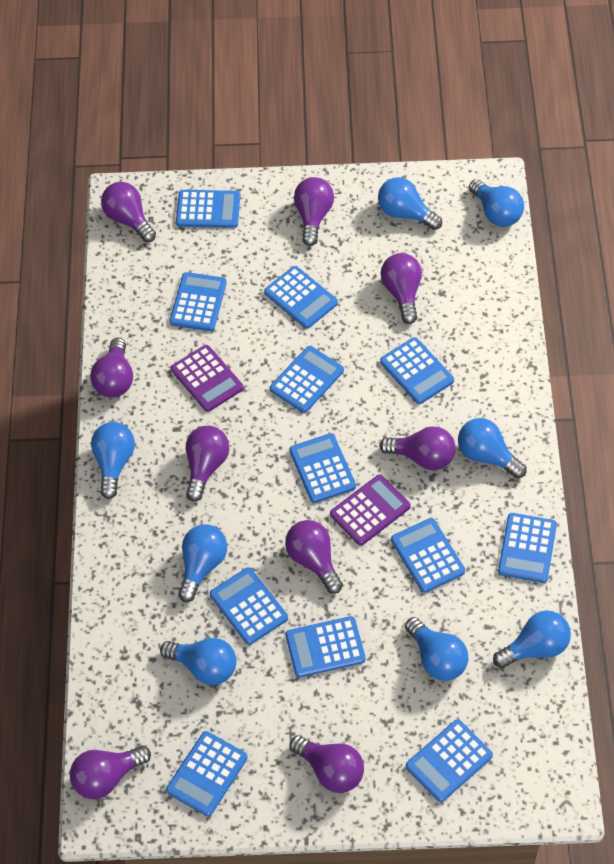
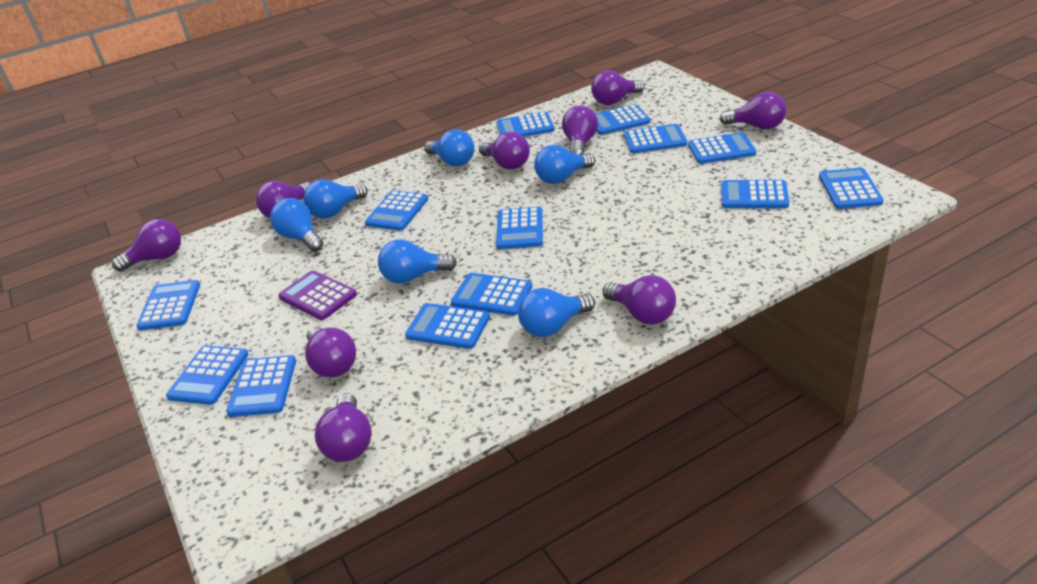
blue calculator: 12 -> 13
blue light bulb: 8 -> 6
purple calculator: 2 -> 1

